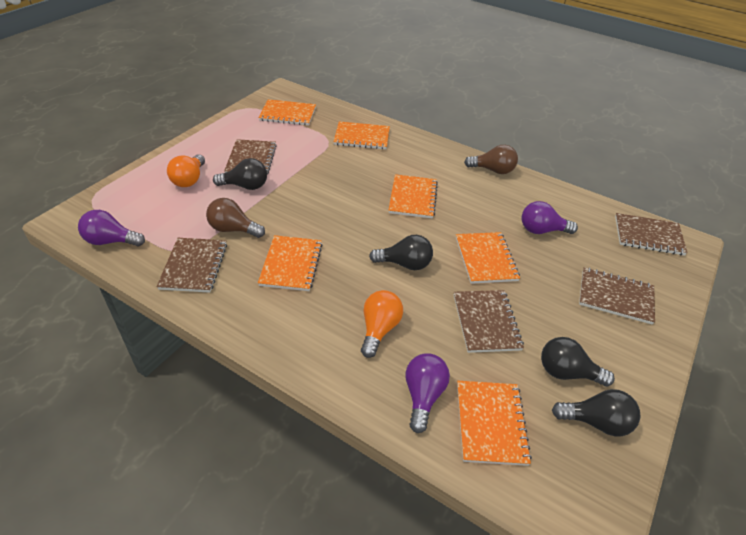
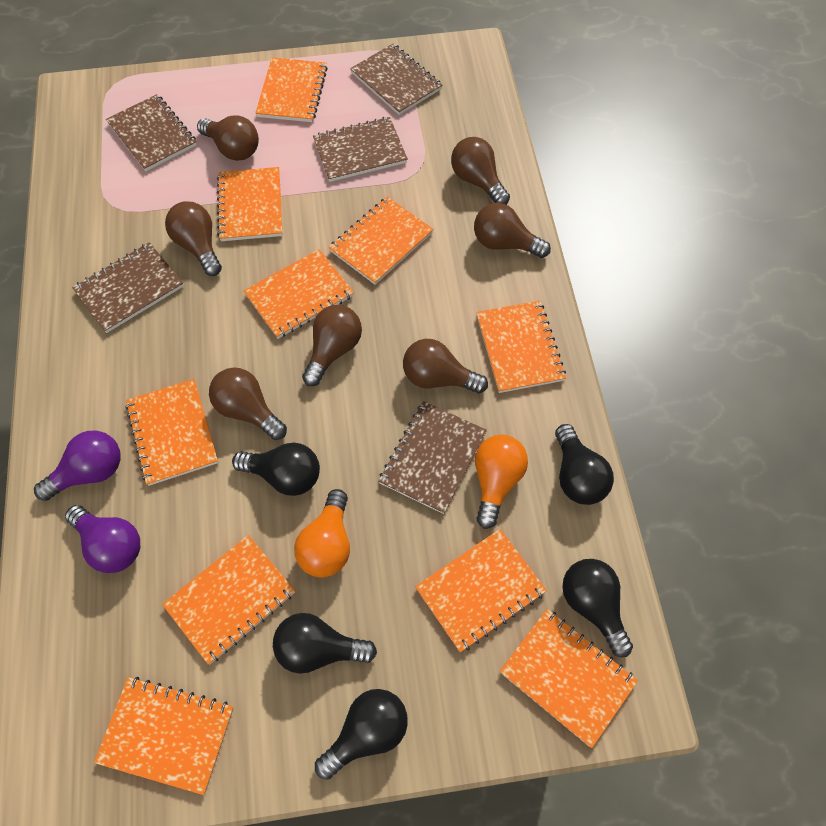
black light bulb: 4 -> 5
brown light bulb: 2 -> 7
orange notebook: 6 -> 10
purple light bulb: 3 -> 2

